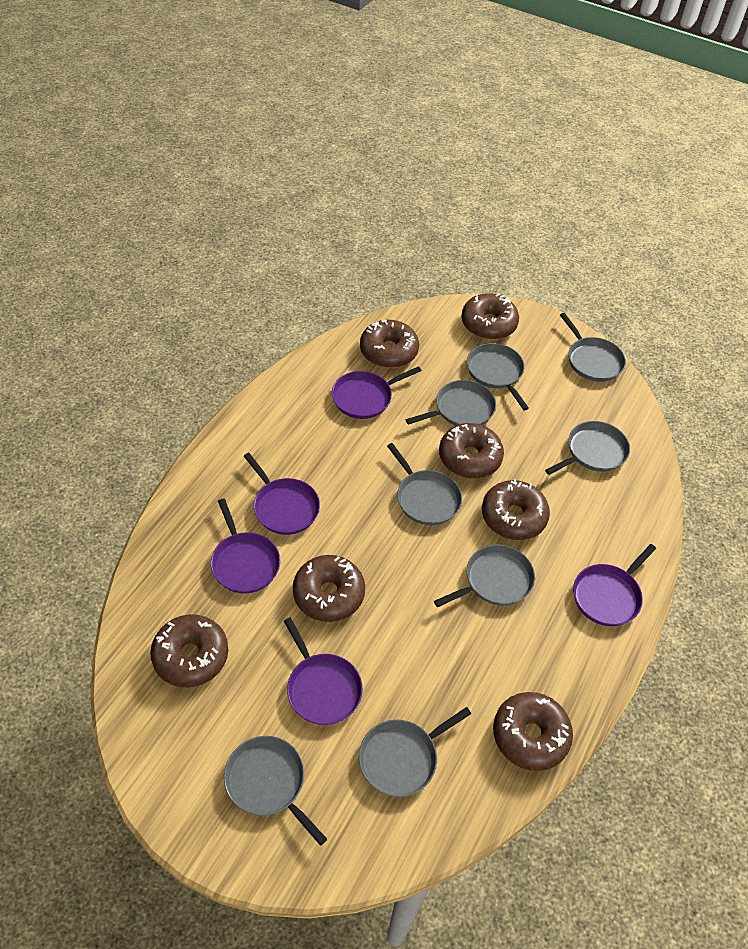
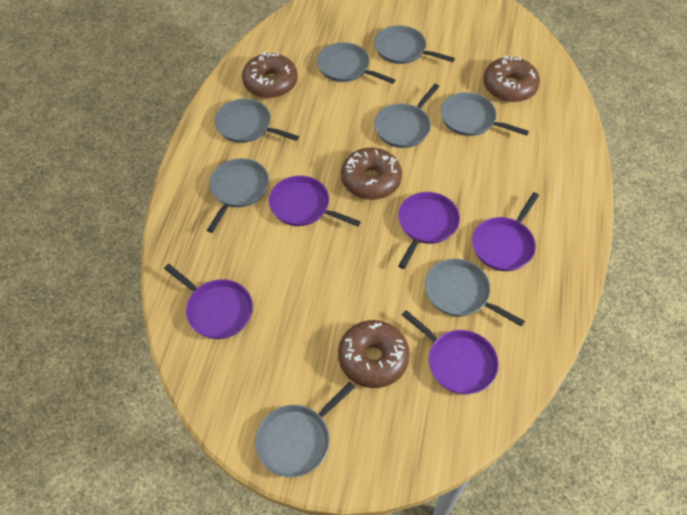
brown donut: 7 -> 4

